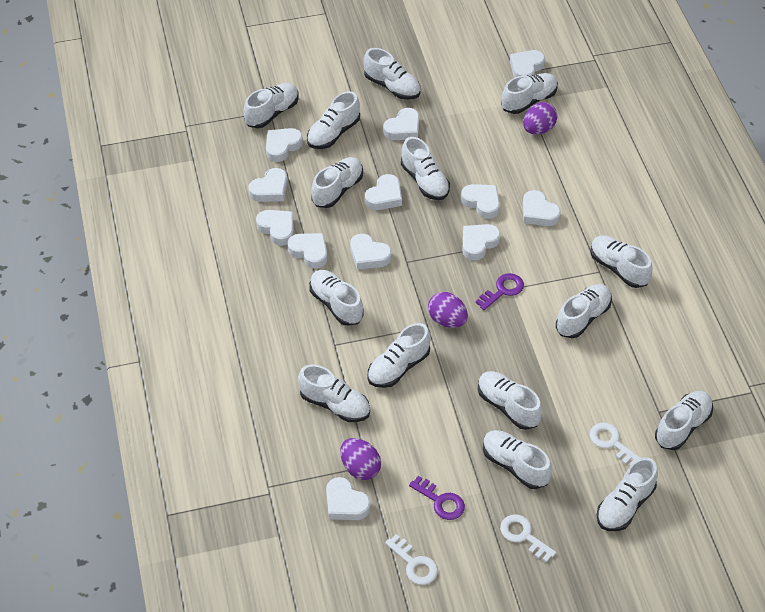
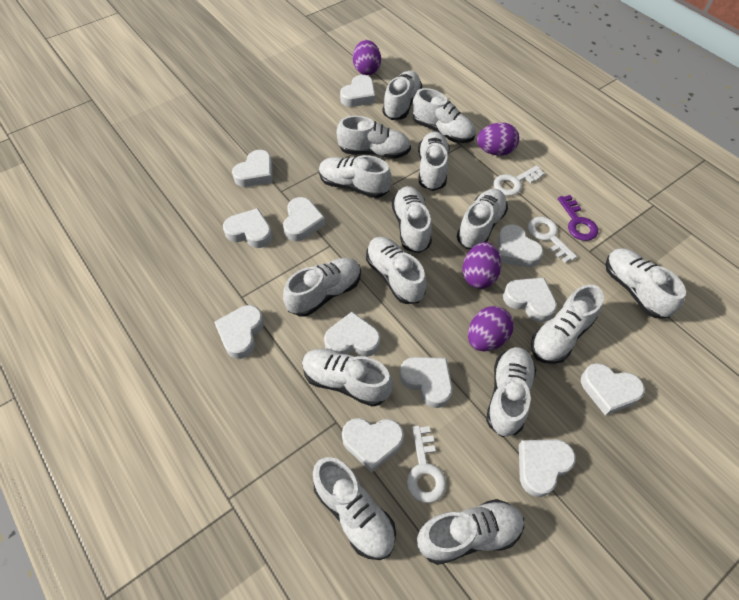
purple egg: 3 -> 4
purple key: 2 -> 1

